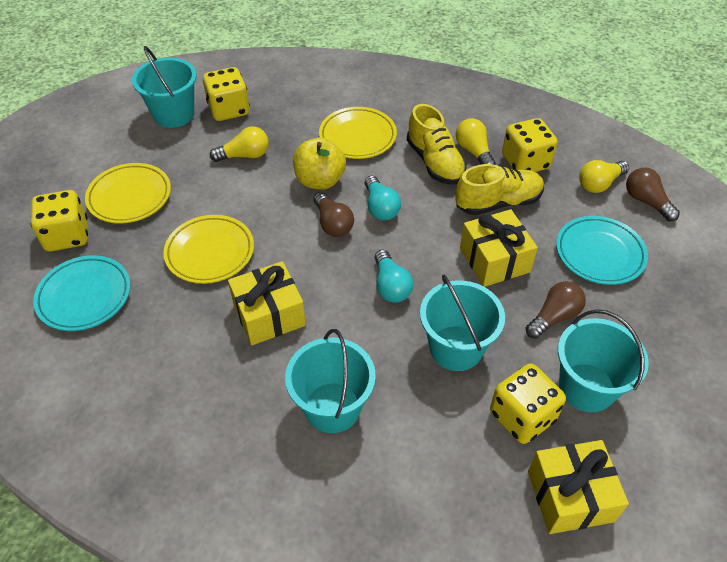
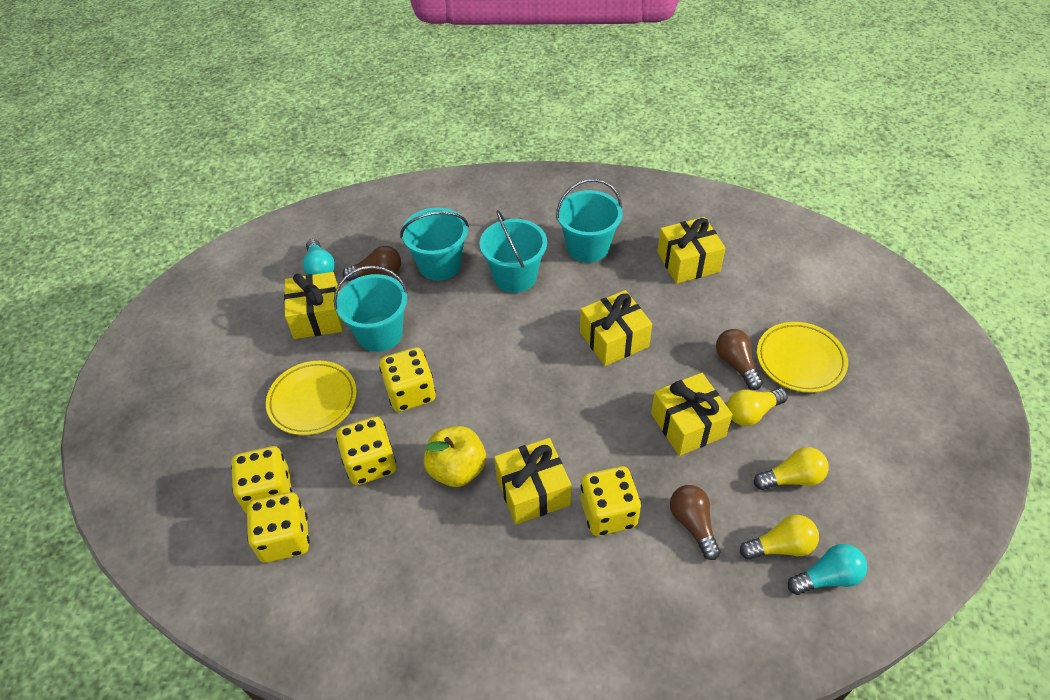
turquoise plate: 2 -> 0
yellow dice: 4 -> 5
yellow gift: 3 -> 5
yellow plate: 3 -> 2
yellow shoe: 2 -> 0

